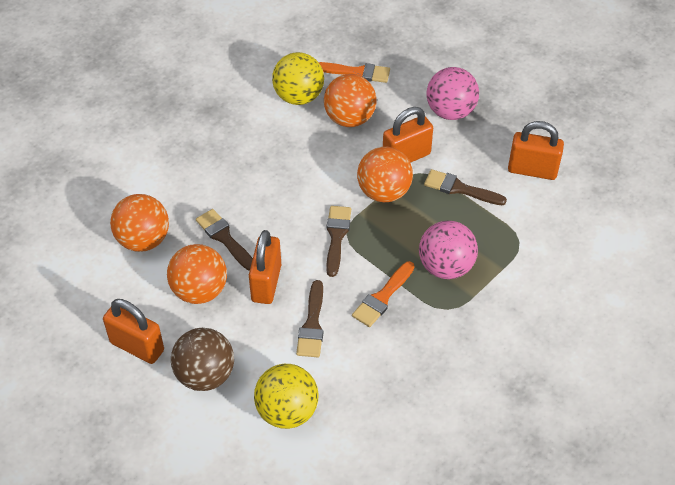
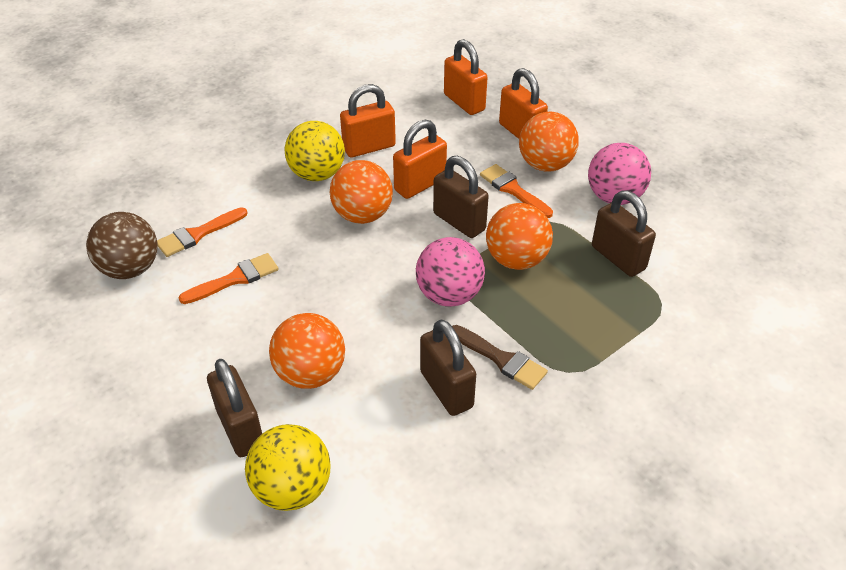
brown brush: 4 -> 1
brown padlock: 0 -> 4
orange brush: 2 -> 3

